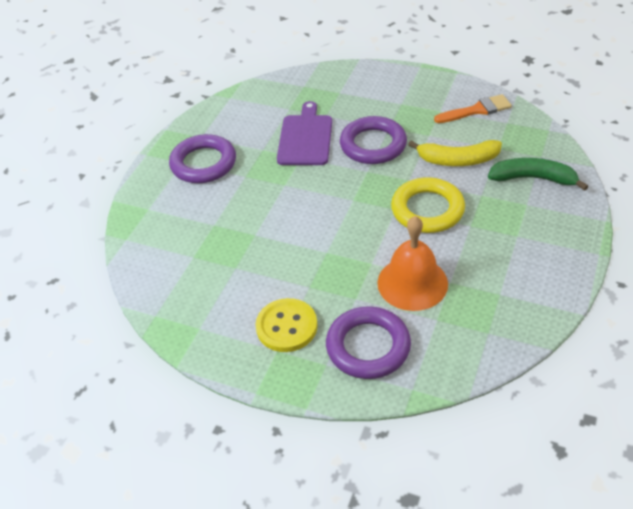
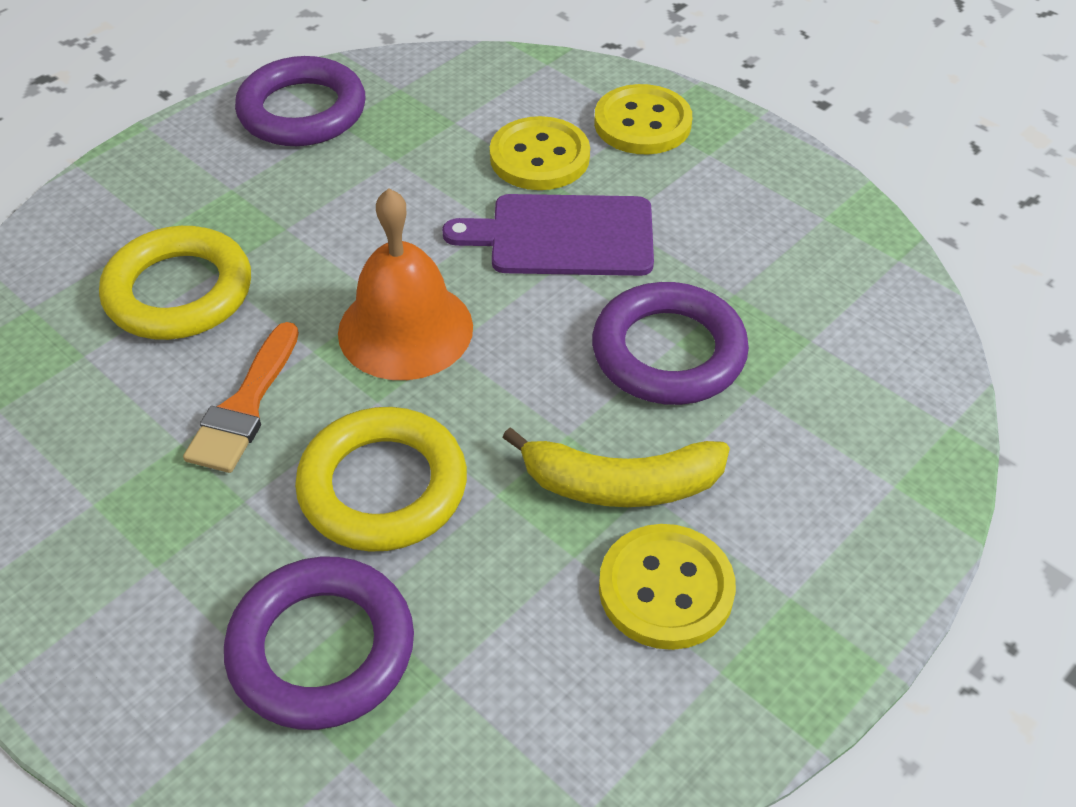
green banana: 1 -> 0
yellow button: 1 -> 3
yellow ring: 1 -> 2

